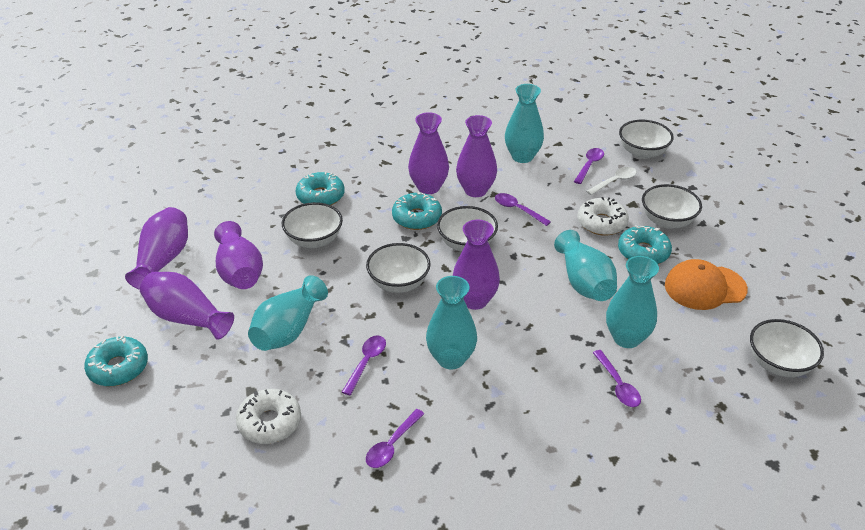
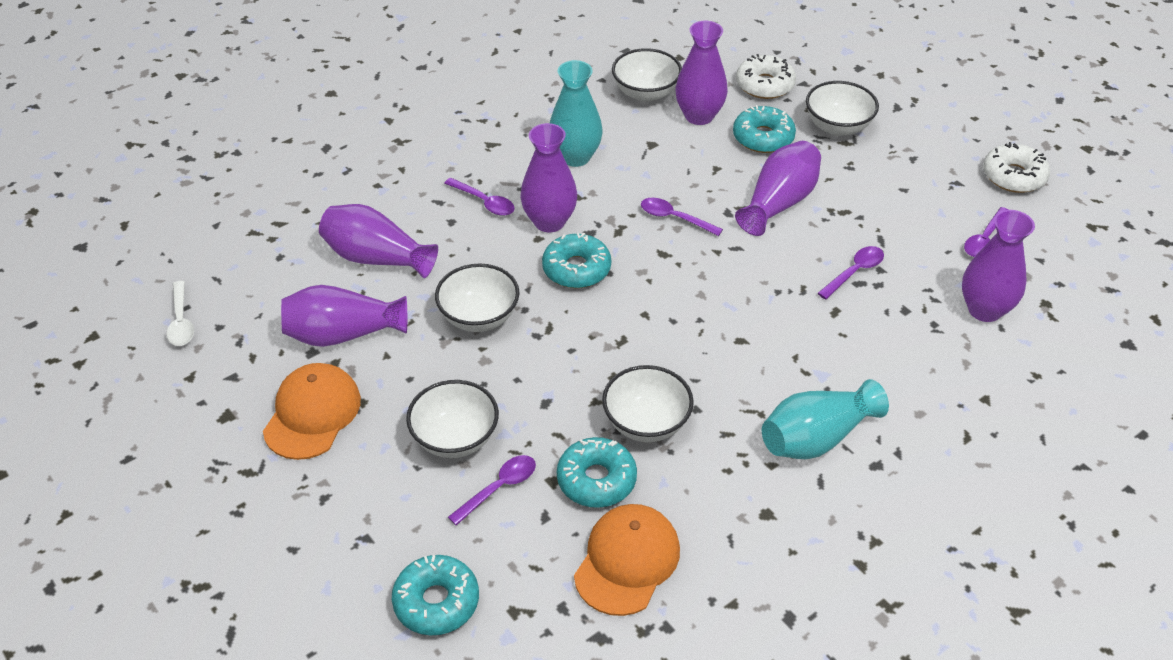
orange cap: 1 -> 2
turquoise vase: 5 -> 2
white bowl: 6 -> 5

